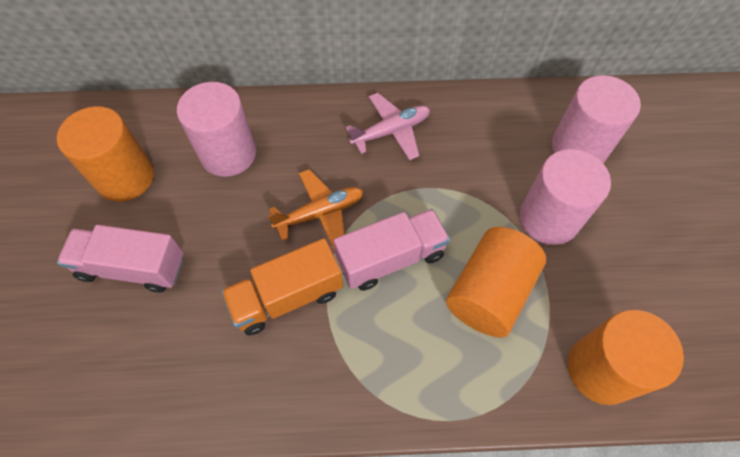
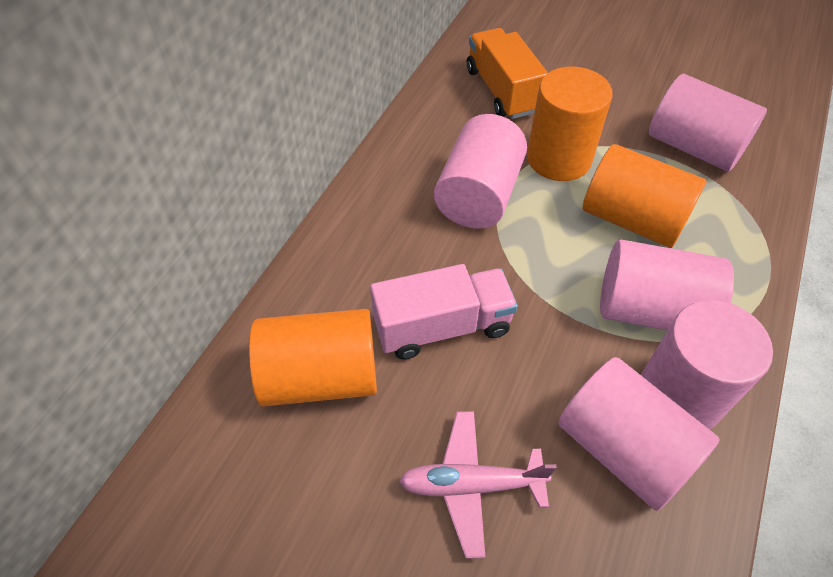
orange plane: 1 -> 0
pink cylinder: 3 -> 5
pink truck: 2 -> 1

